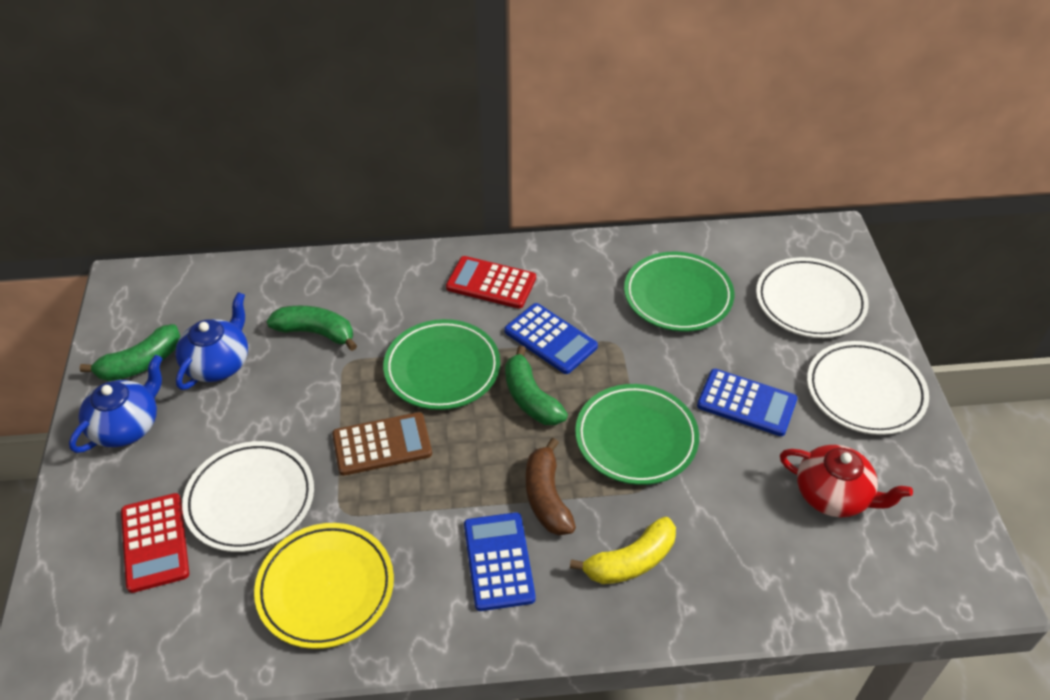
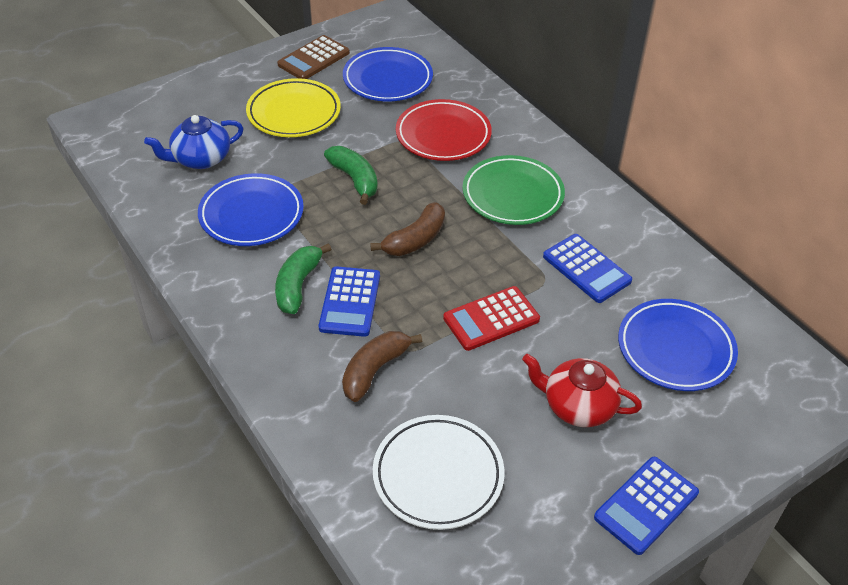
blue plate: 0 -> 3
blue teapot: 2 -> 1
brown banana: 1 -> 2
green banana: 3 -> 2
green plate: 3 -> 1
red calculator: 2 -> 1
red plate: 0 -> 1
white plate: 3 -> 1
yellow banana: 1 -> 0

